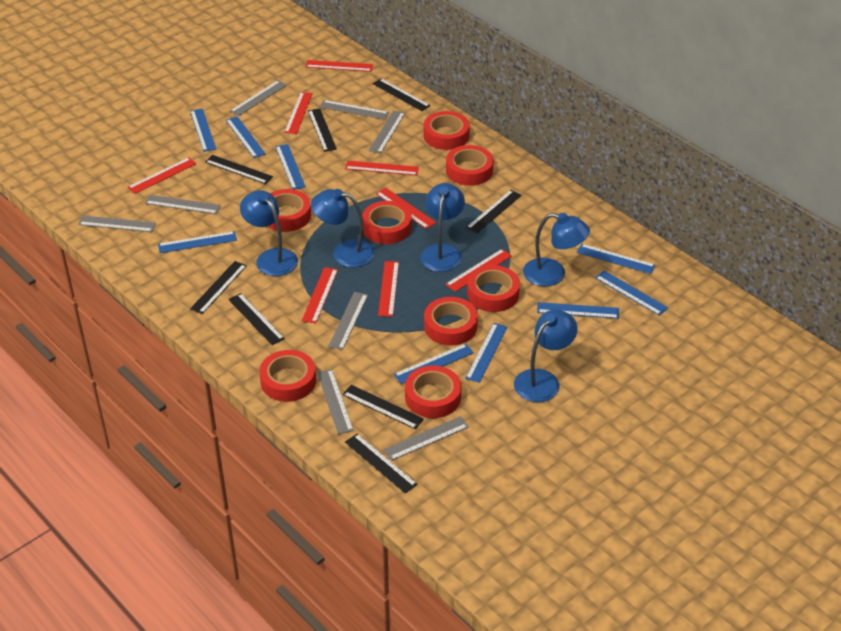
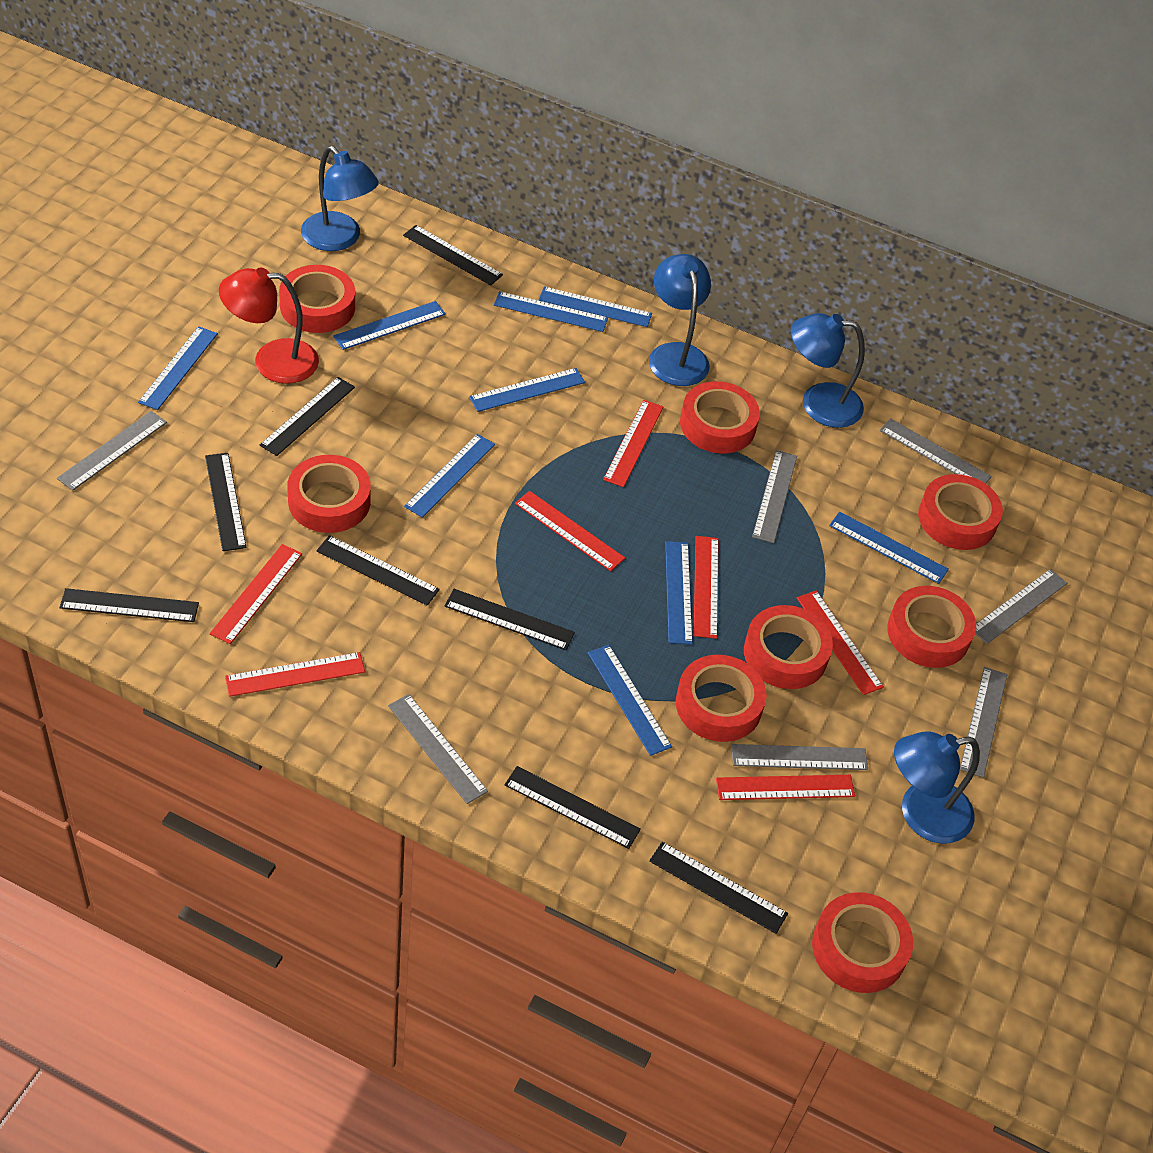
blue lamp: 5 -> 4
grey ruler: 8 -> 7
red lamp: 0 -> 1
red ruler: 8 -> 7

